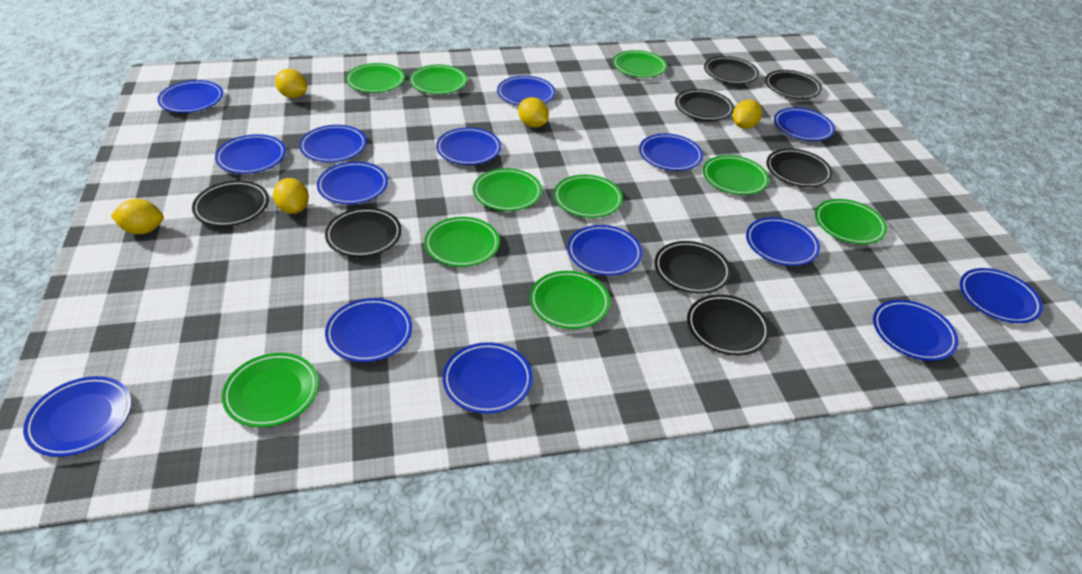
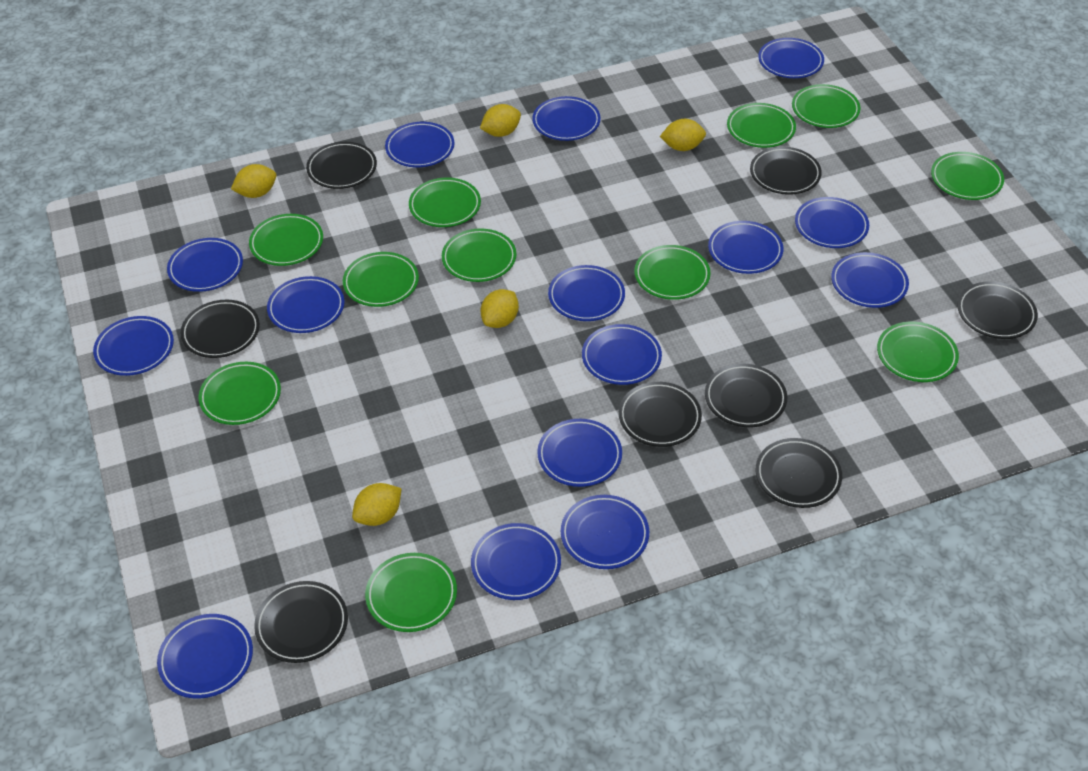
green plate: 10 -> 11

